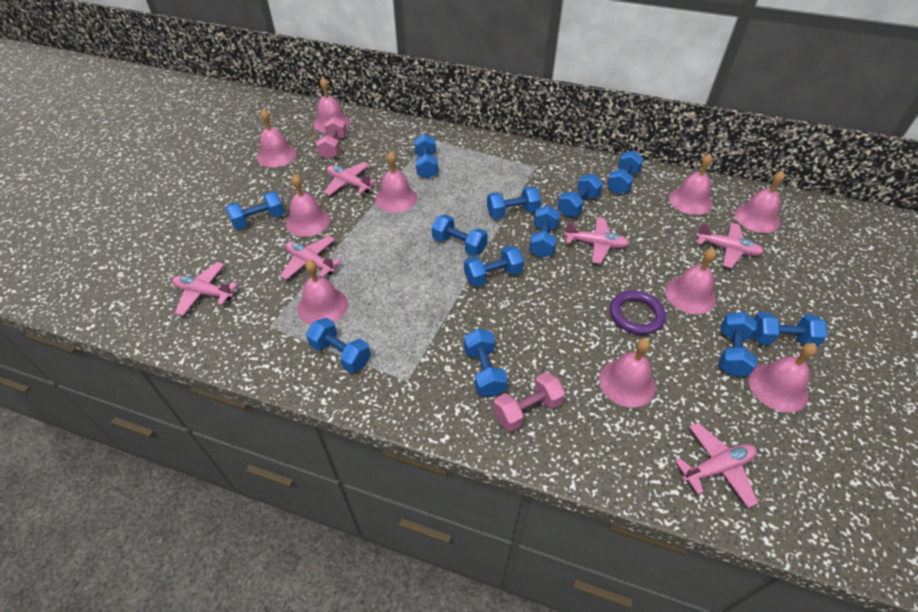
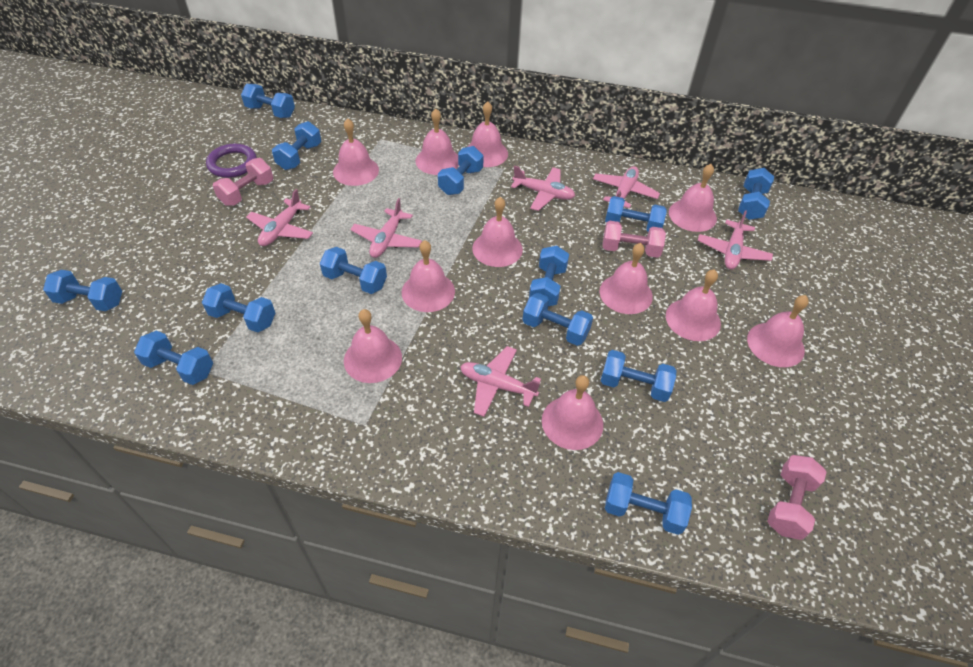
blue dumbbell: 12 -> 13
pink bell: 10 -> 11
pink dumbbell: 2 -> 3

